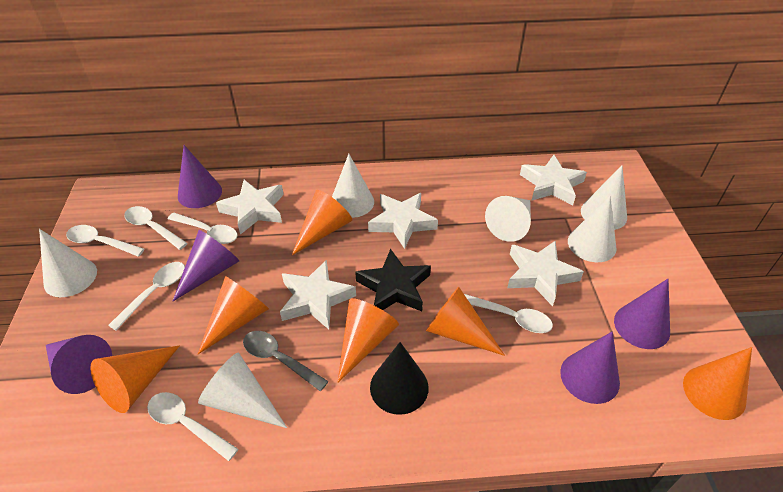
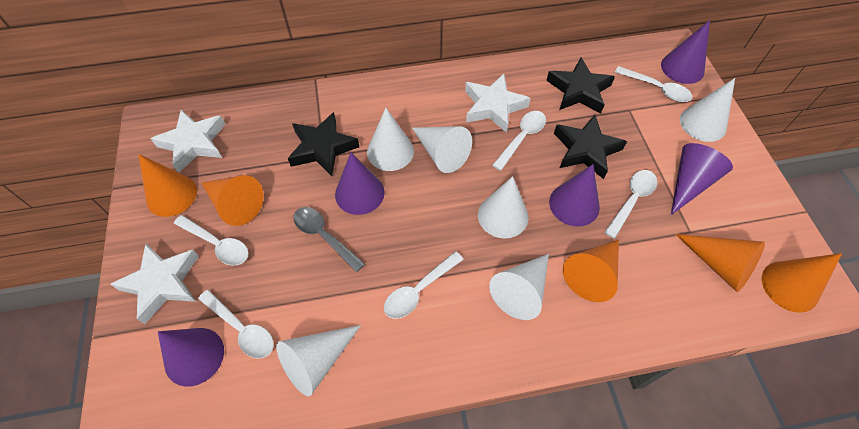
black cone: 1 -> 0
black star: 1 -> 3
orange cone: 6 -> 5
white star: 5 -> 3

